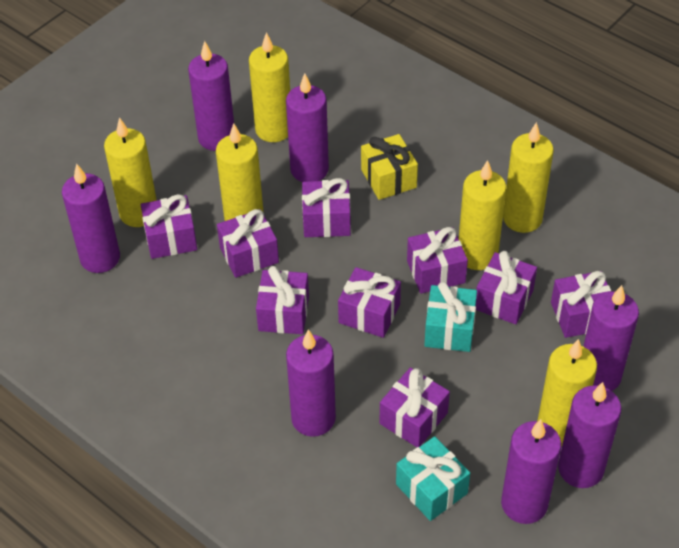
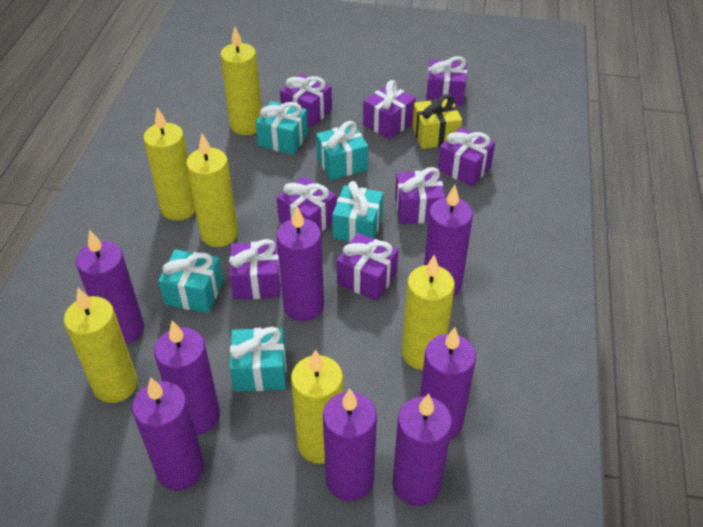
purple candle: 7 -> 8
purple gift: 9 -> 8
turquoise gift: 2 -> 5

